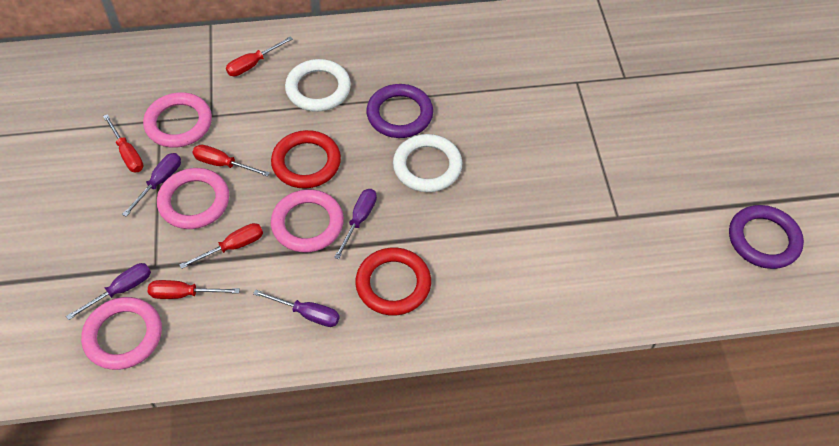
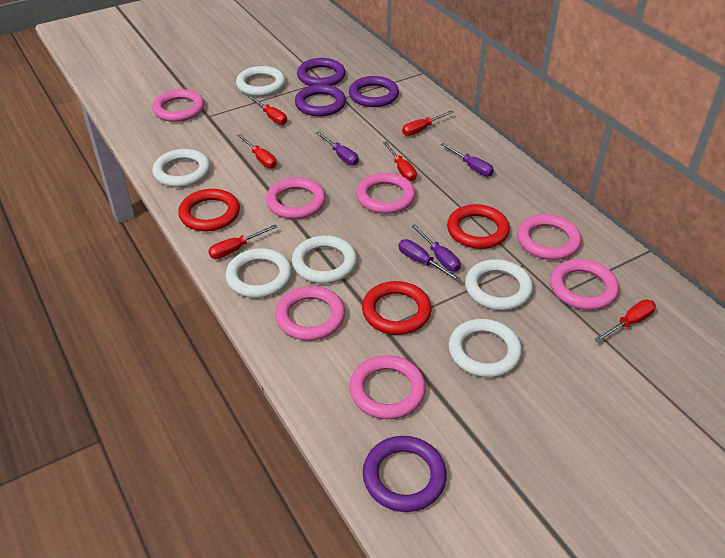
pink ring: 4 -> 7
purple ring: 2 -> 4
red ring: 2 -> 3
red screwdriver: 5 -> 6
white ring: 2 -> 6

